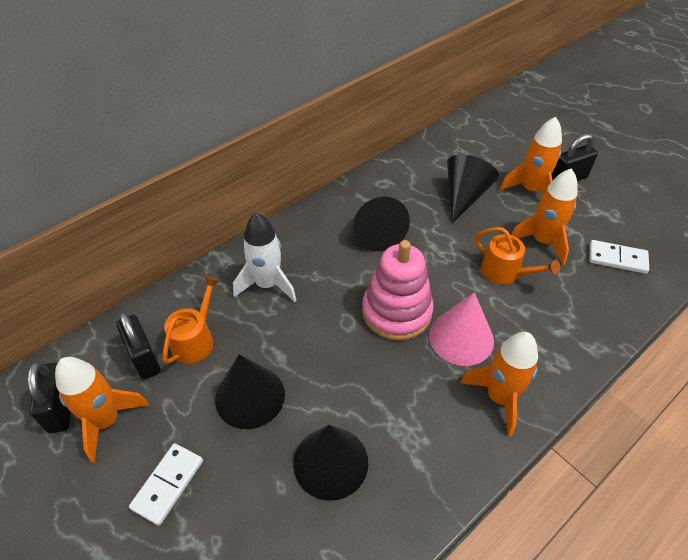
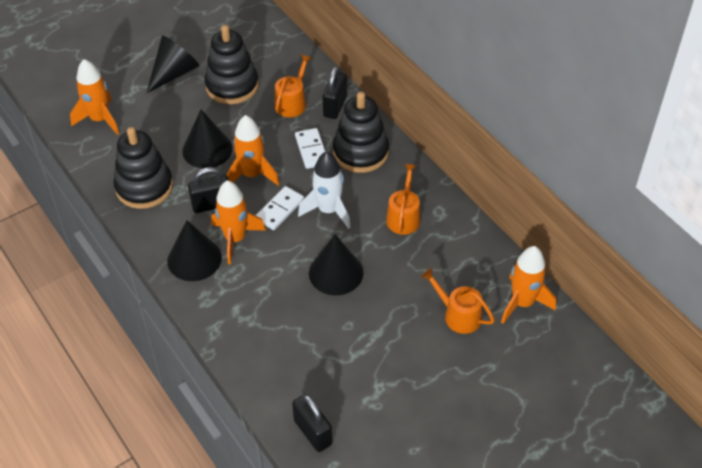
black stacking toy: 0 -> 3
orange watering can: 2 -> 3
pink cone: 1 -> 0
pink stacking toy: 1 -> 0

